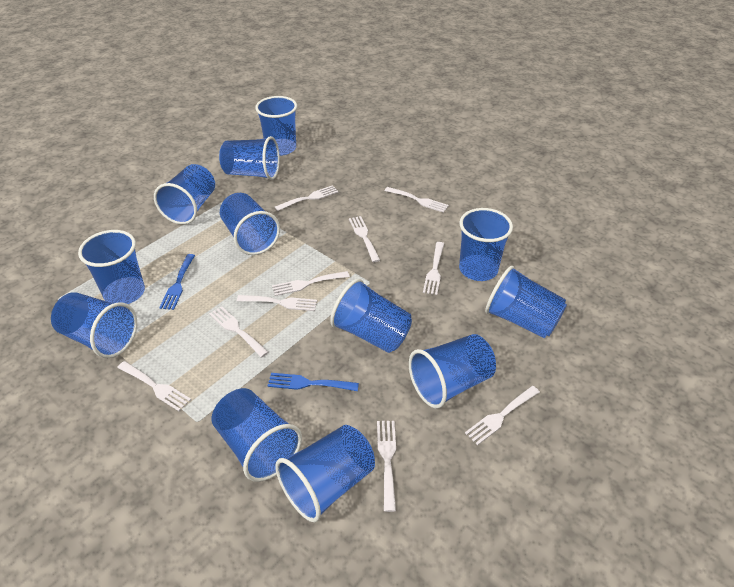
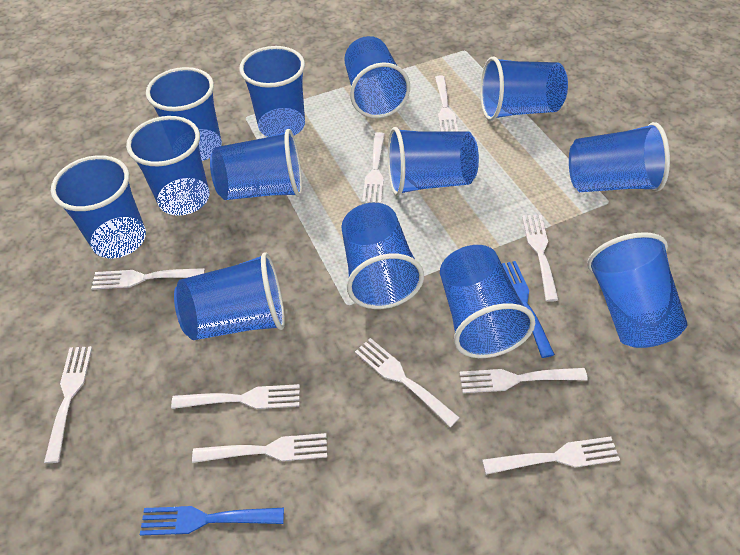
blue cup: 12 -> 13

